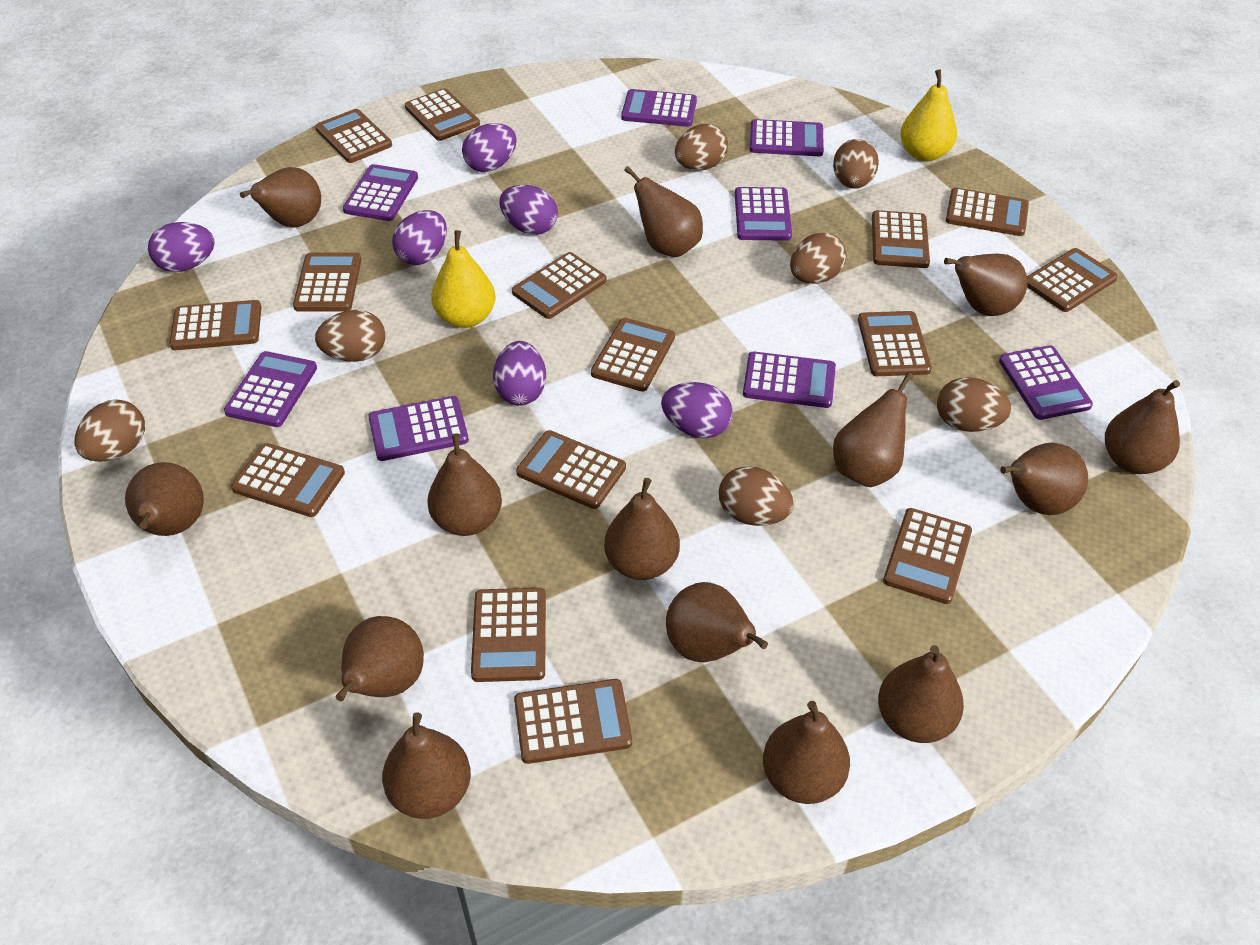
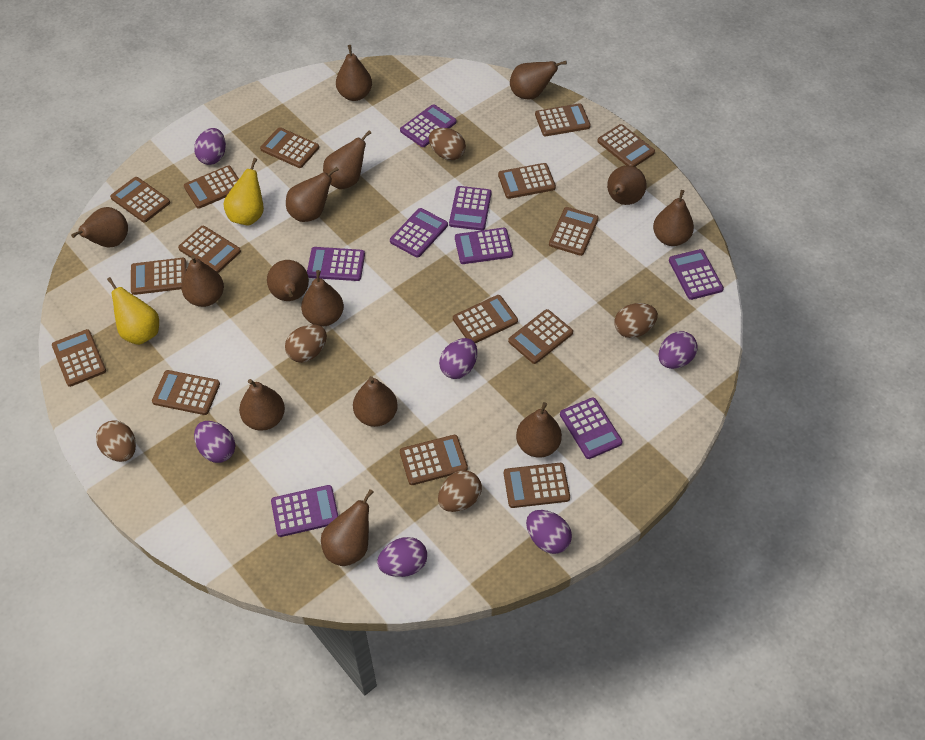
brown egg: 7 -> 5

